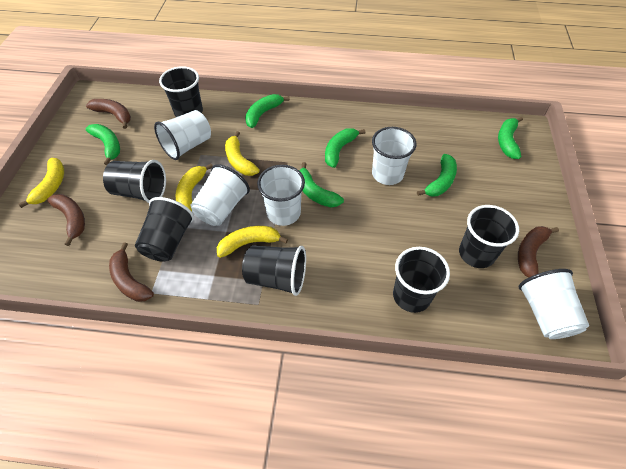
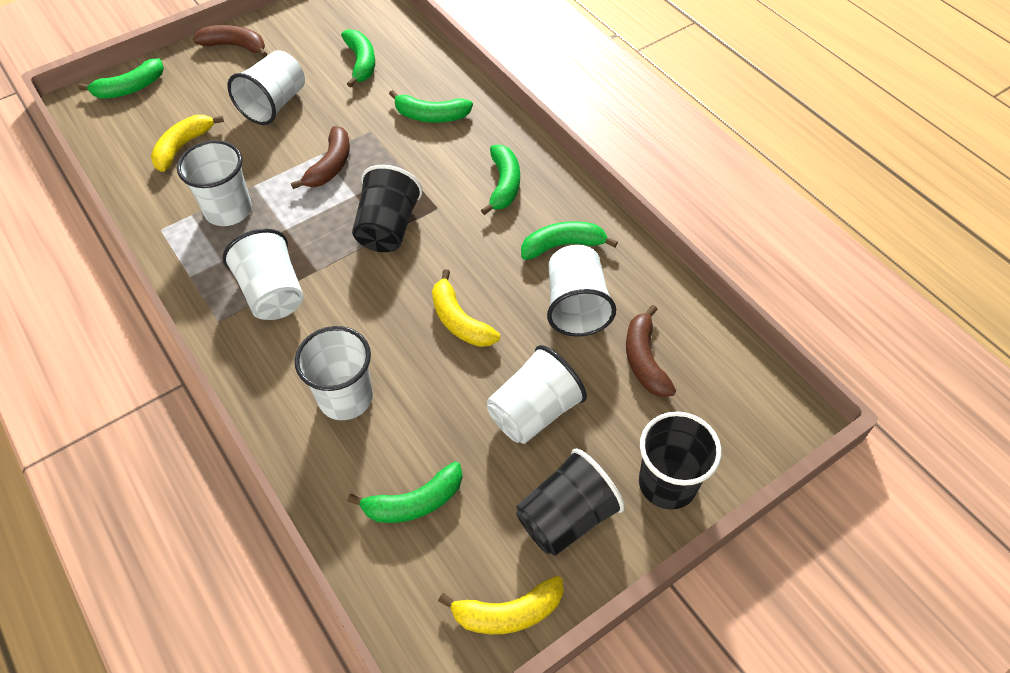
black cup: 6 -> 3
brown banana: 4 -> 3
white cup: 5 -> 6
yellow banana: 4 -> 3

